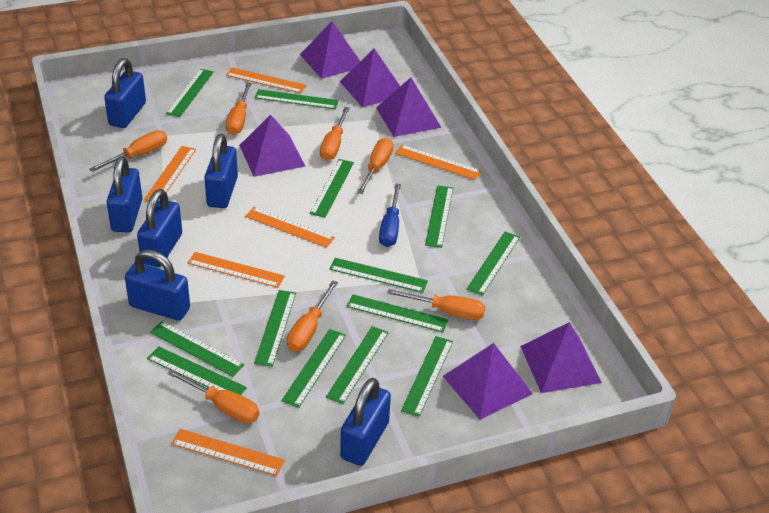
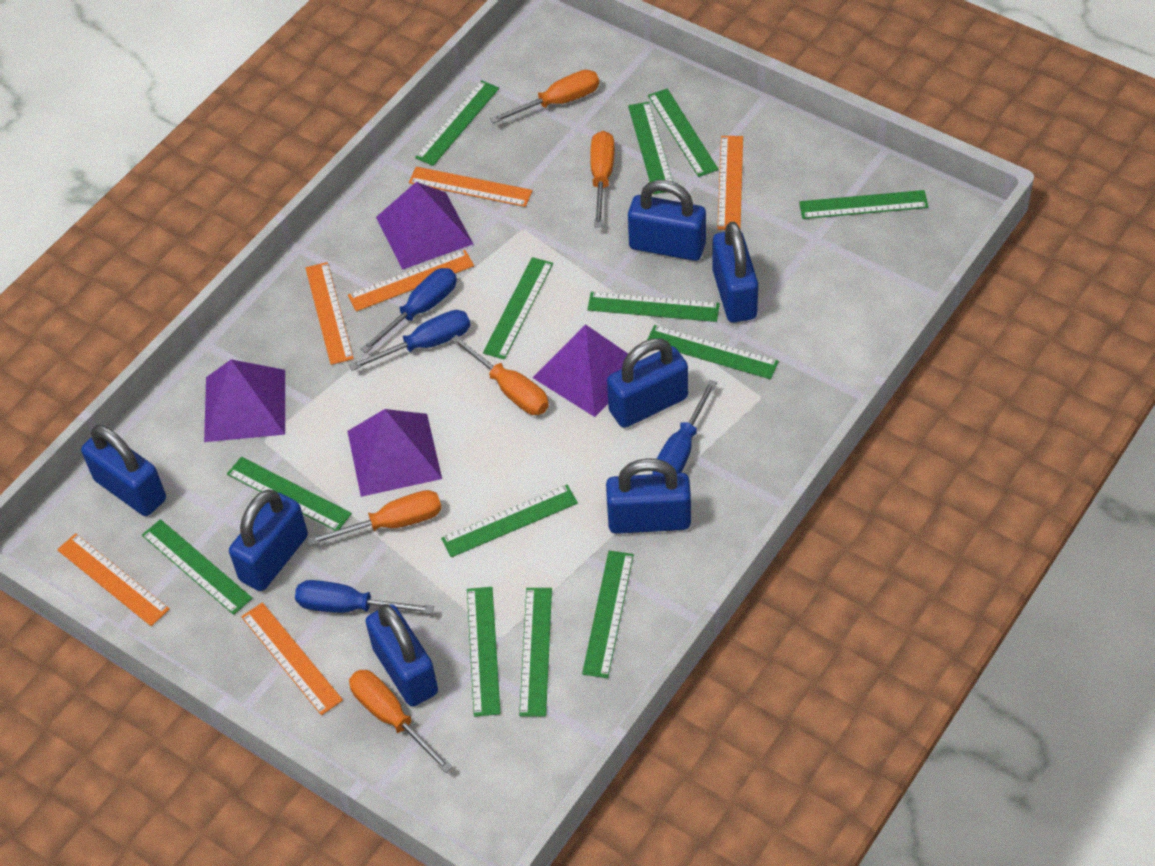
blue padlock: 6 -> 7
blue screwdriver: 1 -> 4
orange screwdriver: 7 -> 5
purple pyramid: 6 -> 4

